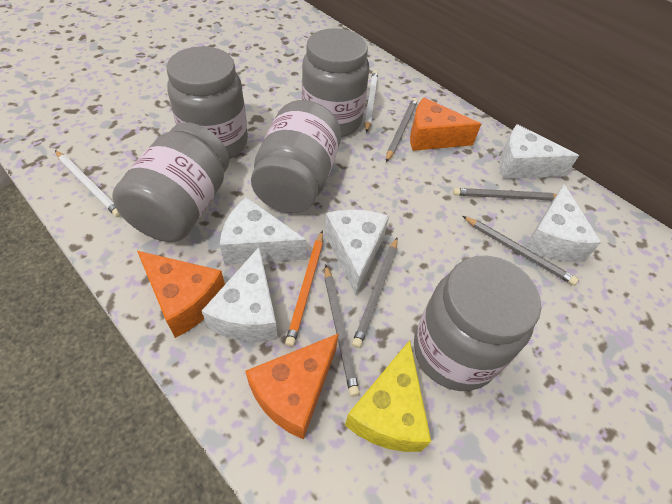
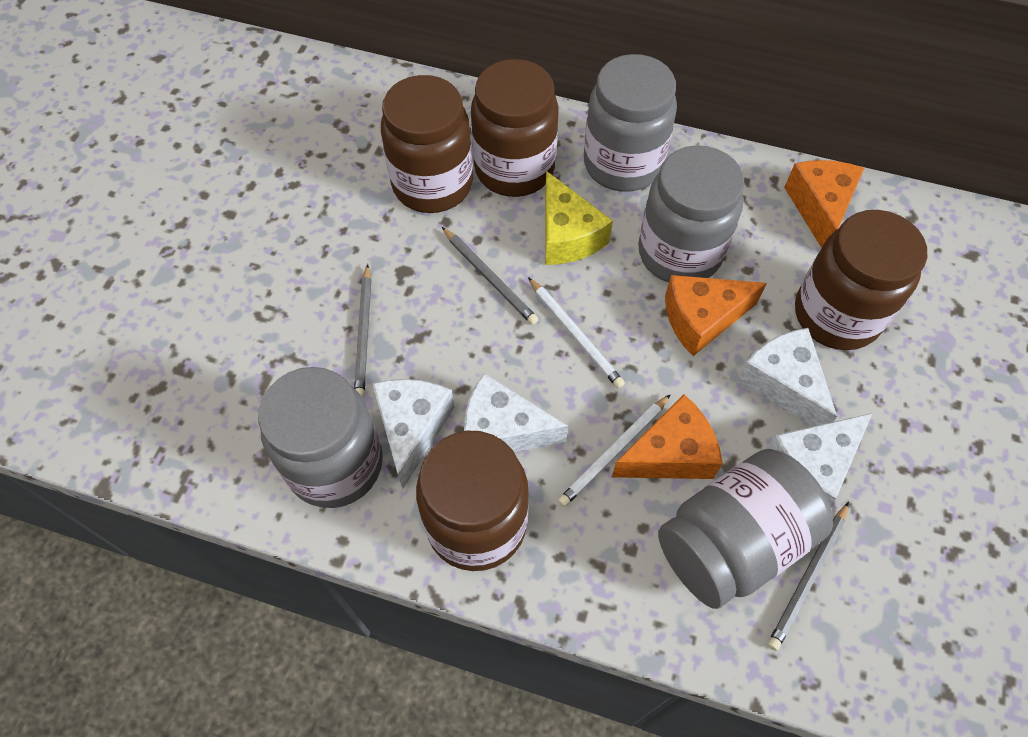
brown jar: 0 -> 4
grey jar: 5 -> 4
grey pencil: 5 -> 3
orange pencil: 1 -> 0
white cheese: 5 -> 4

